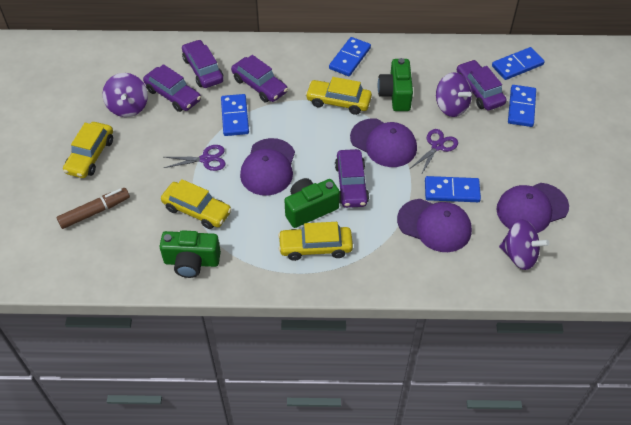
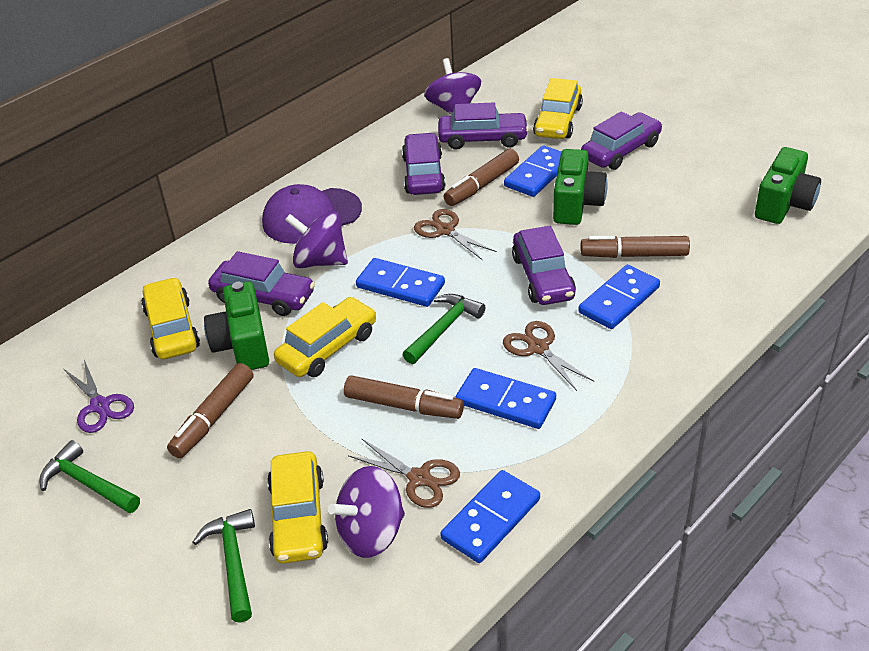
brown marker: 1 -> 4
brown scissors: 0 -> 3
green hammer: 0 -> 3
purple cap: 4 -> 1
purple scissors: 2 -> 1

